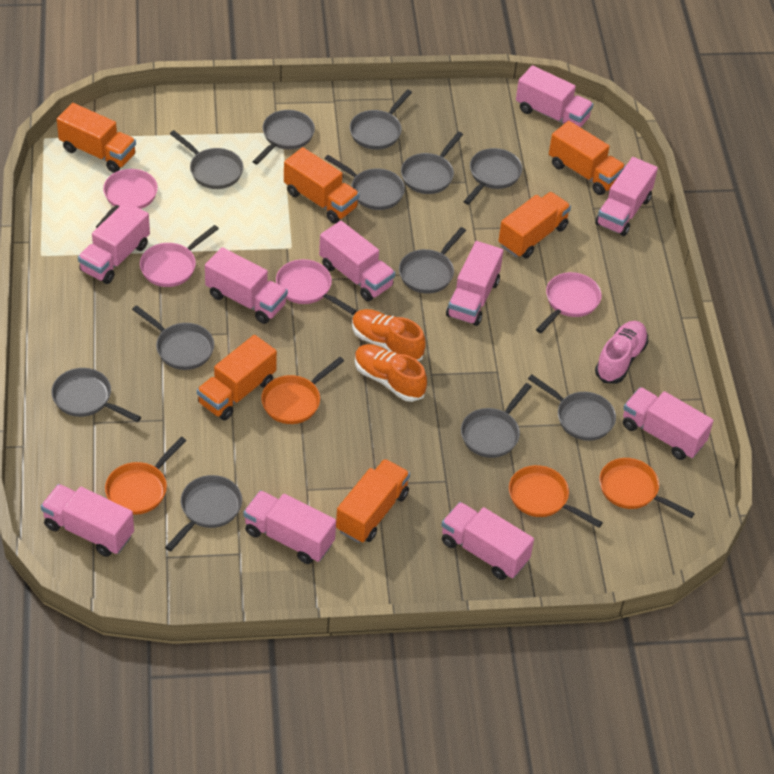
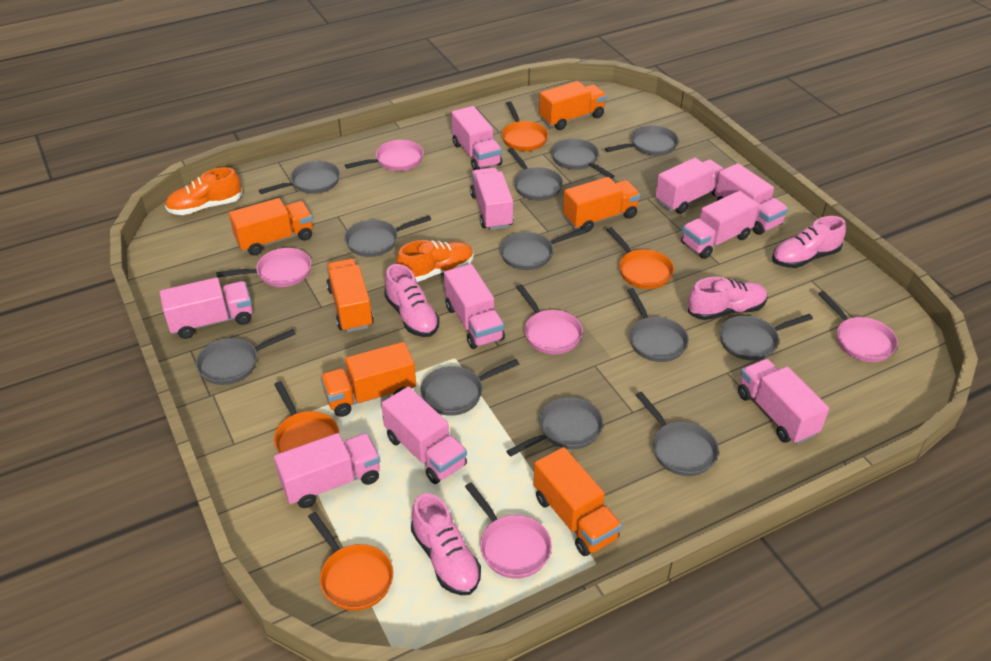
pink pan: 4 -> 5
pink shoe: 1 -> 4

